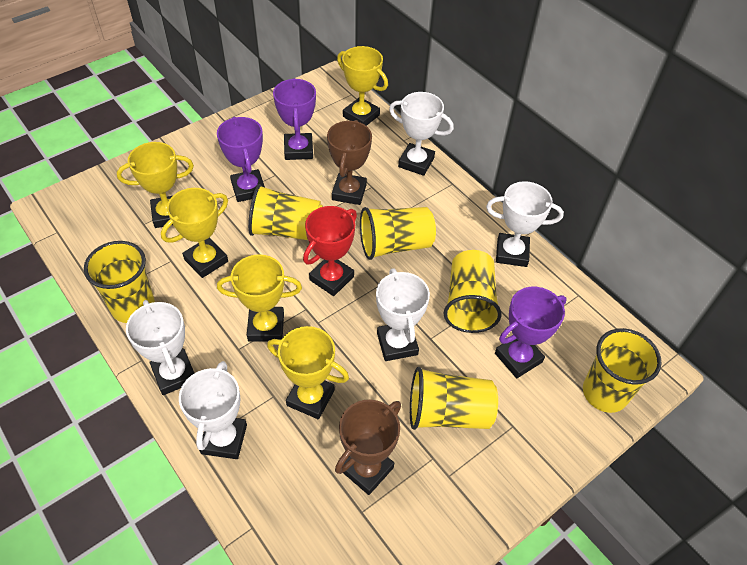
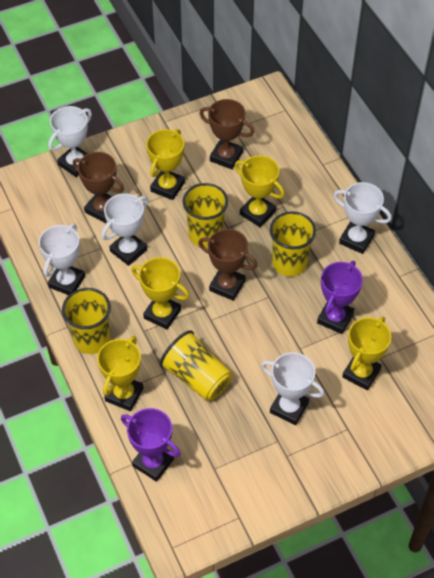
brown trophy: 2 -> 3
purple trophy: 3 -> 2
red trophy: 1 -> 0
yellow cup: 6 -> 4

